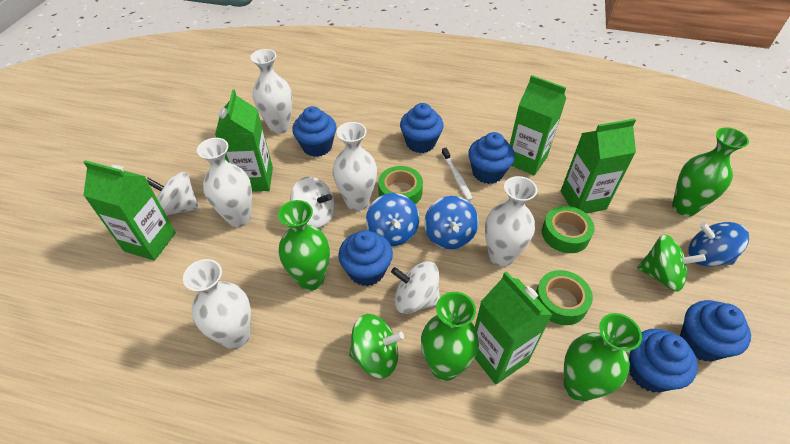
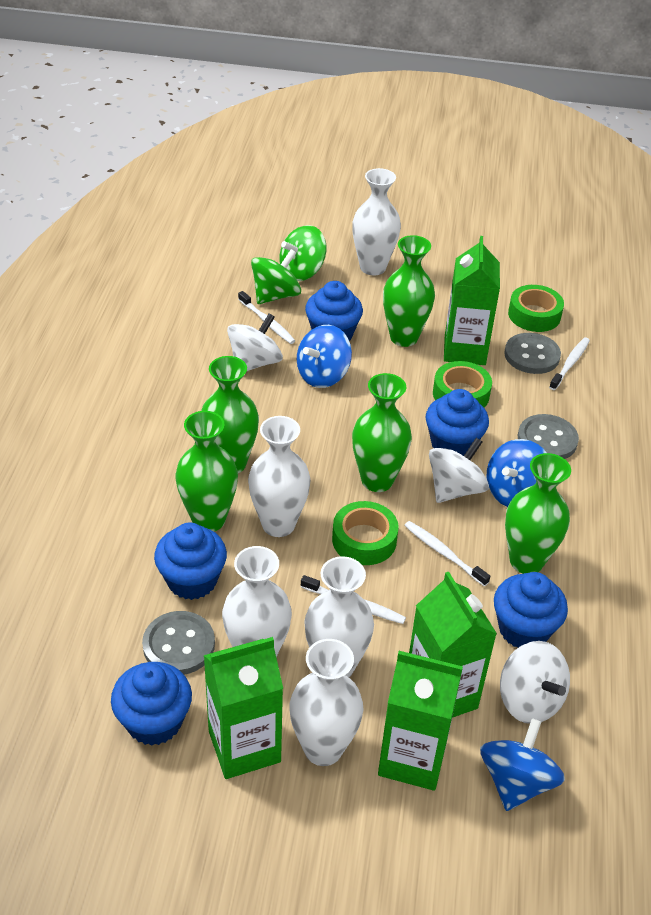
blue cupcake: 6 -> 5
green carton: 5 -> 4
green vase: 4 -> 5
grey button: 0 -> 3
white toothbrush: 1 -> 4

